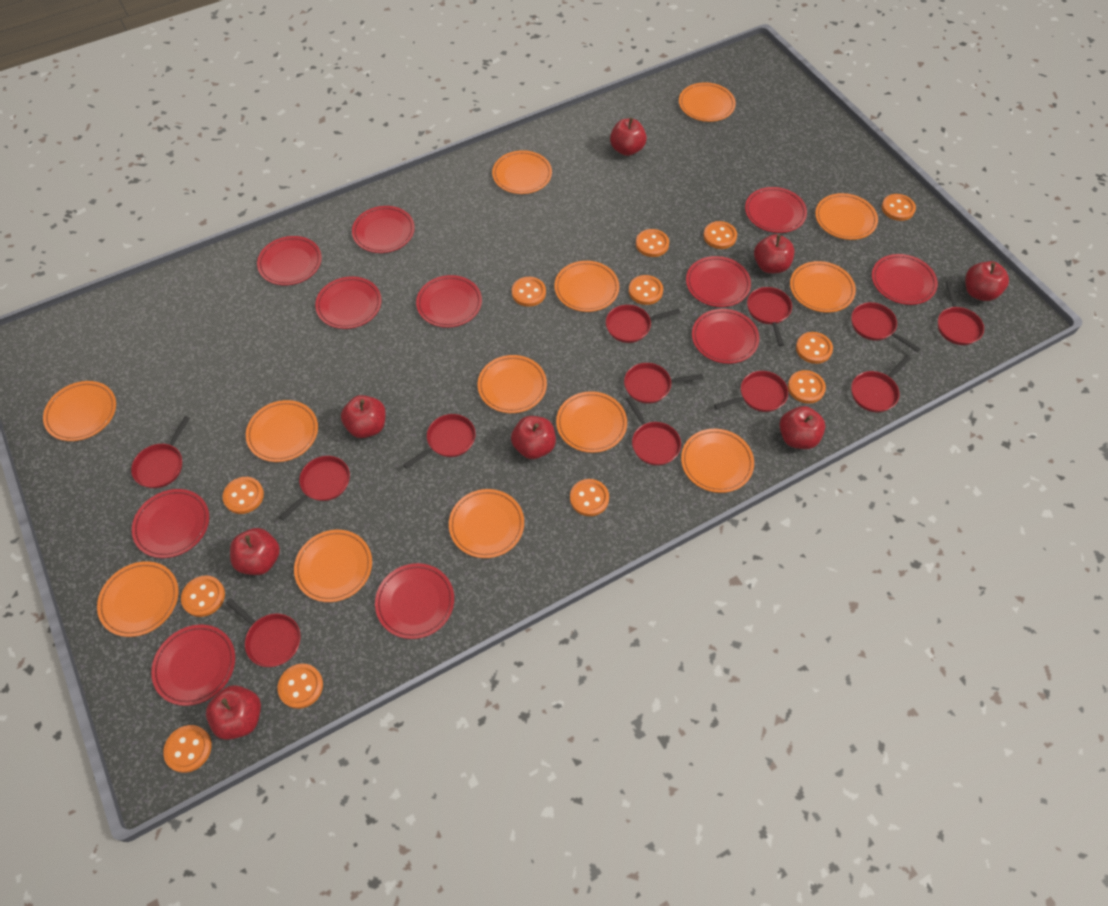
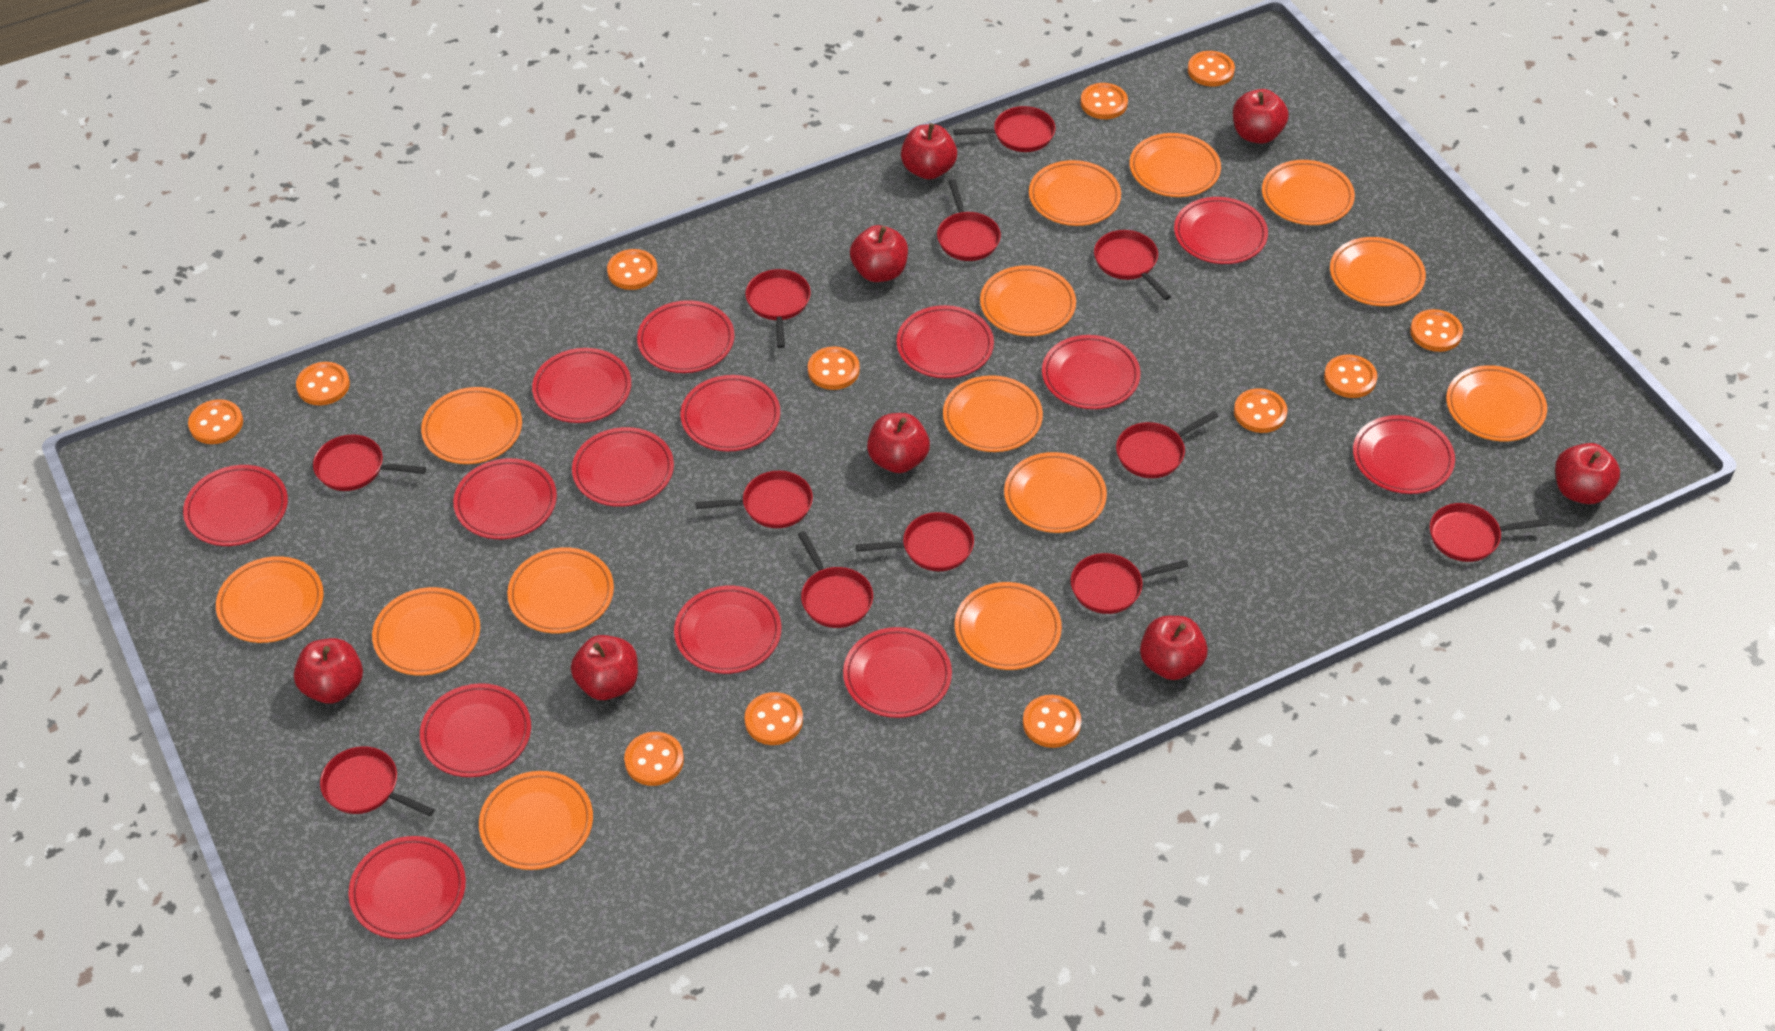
orange plate: 13 -> 14
red plate: 11 -> 14

